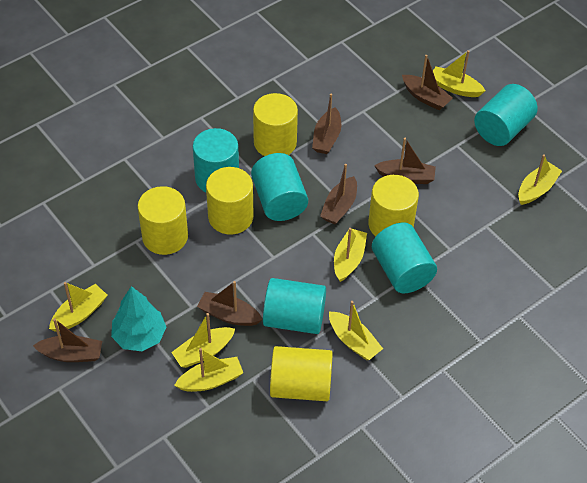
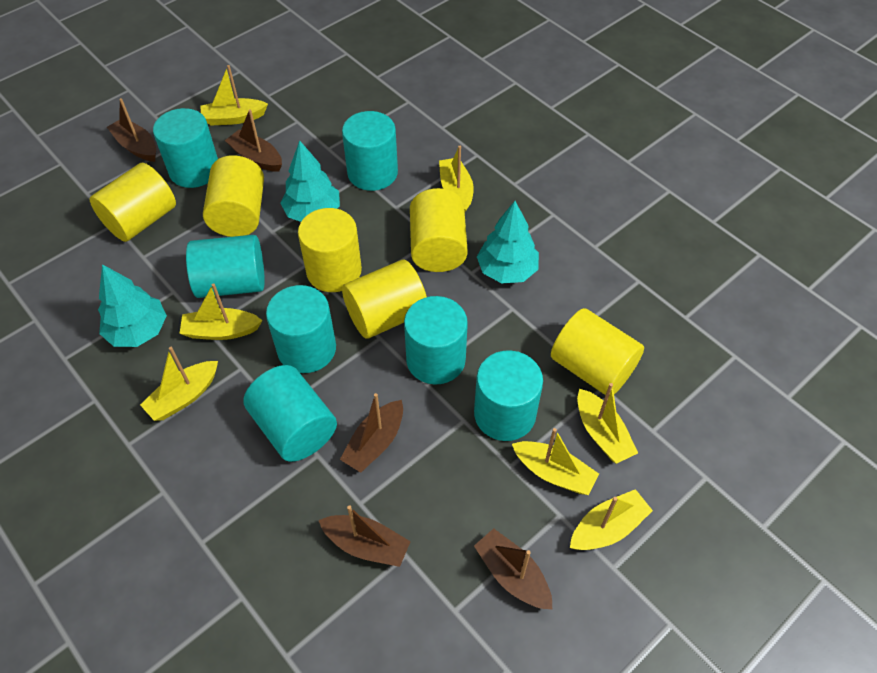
brown boat: 6 -> 5
turquoise cylinder: 5 -> 7
turquoise tree: 1 -> 3
yellow cylinder: 5 -> 6

